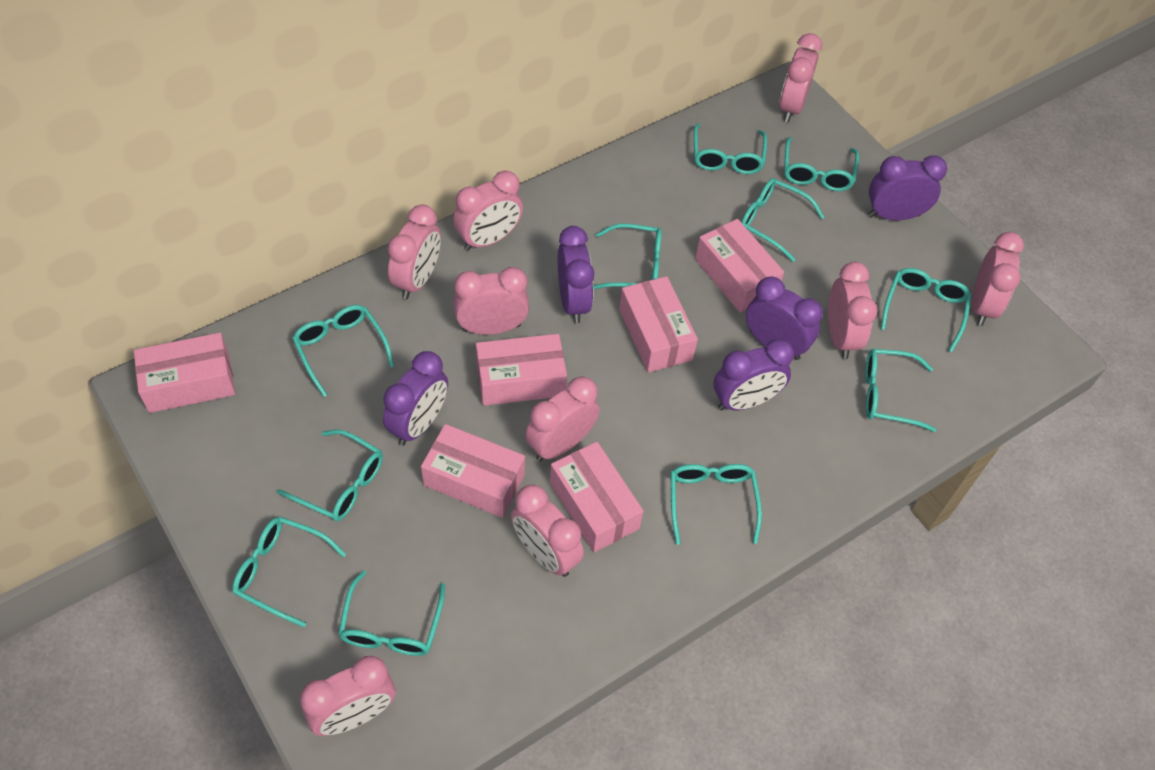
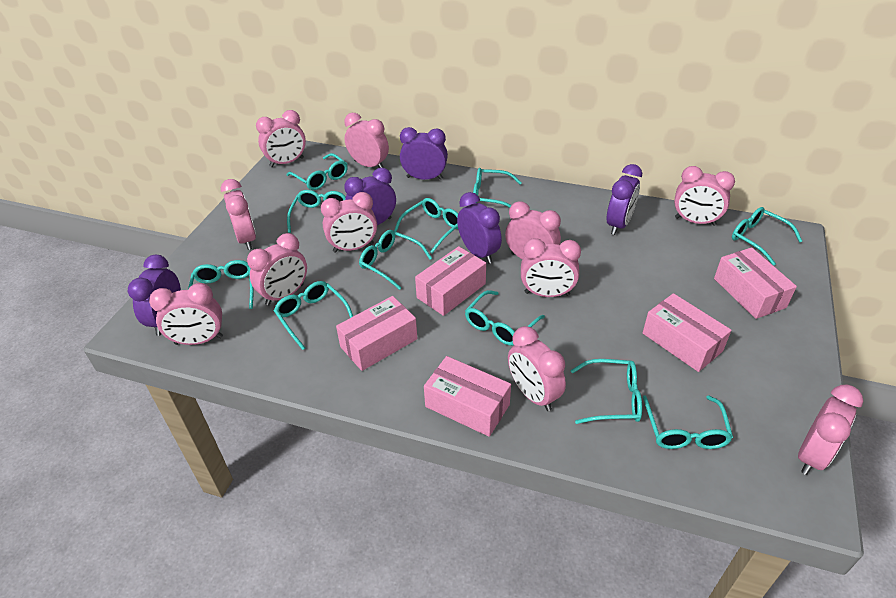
pink box: 6 -> 5
pink clock: 9 -> 11

